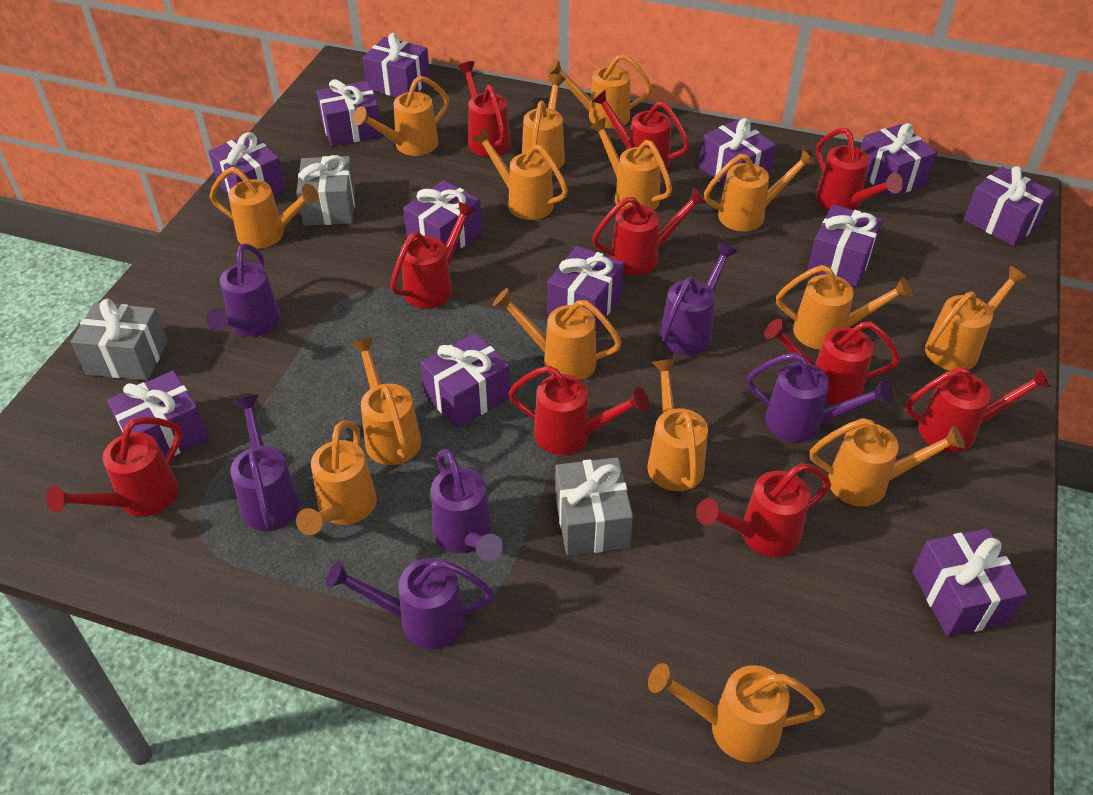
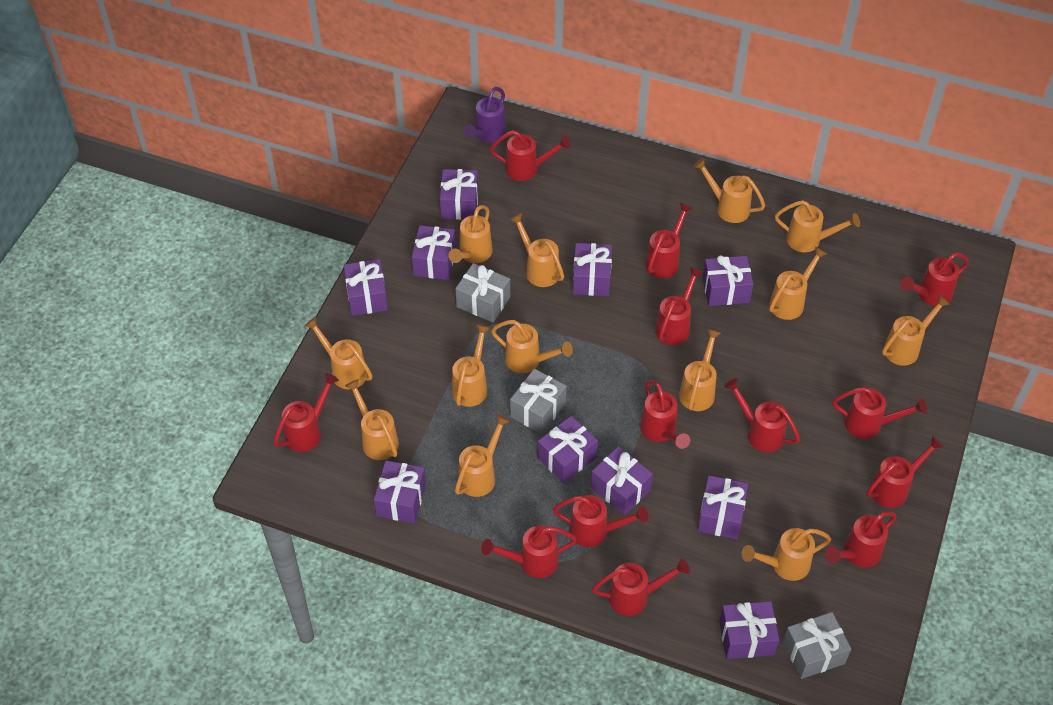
orange watering can: 15 -> 13
purple gift: 12 -> 10
purple watering can: 6 -> 1
red watering can: 10 -> 13

